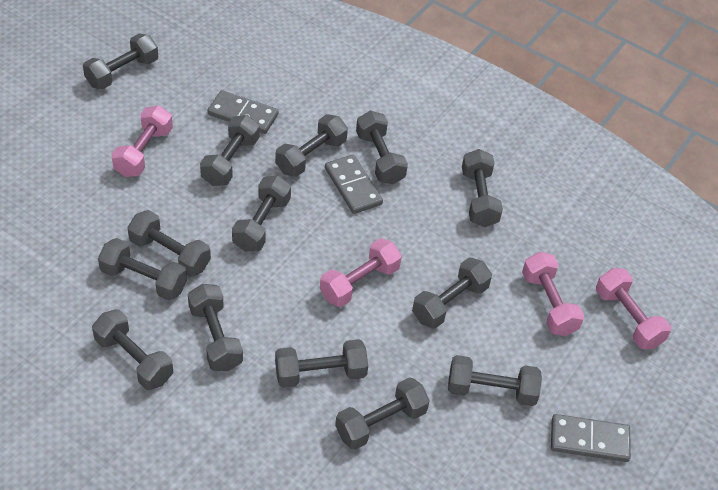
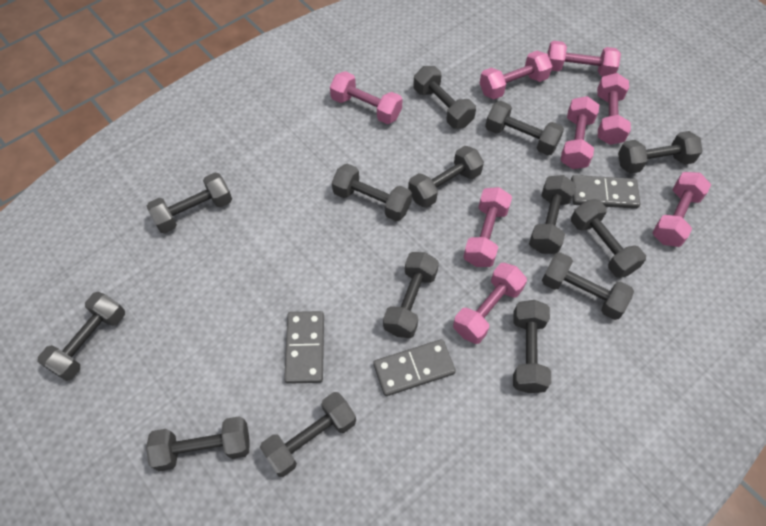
pink dumbbell: 4 -> 8

